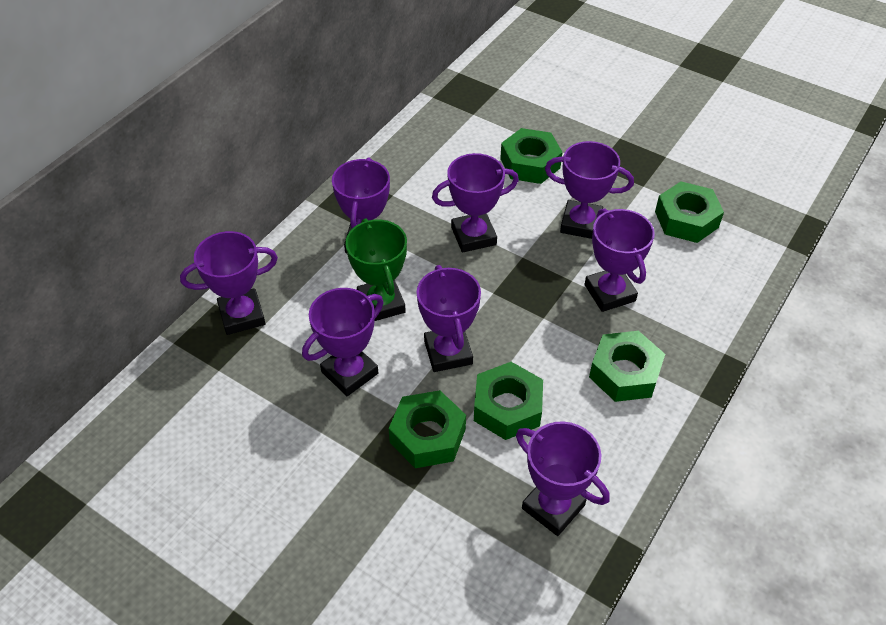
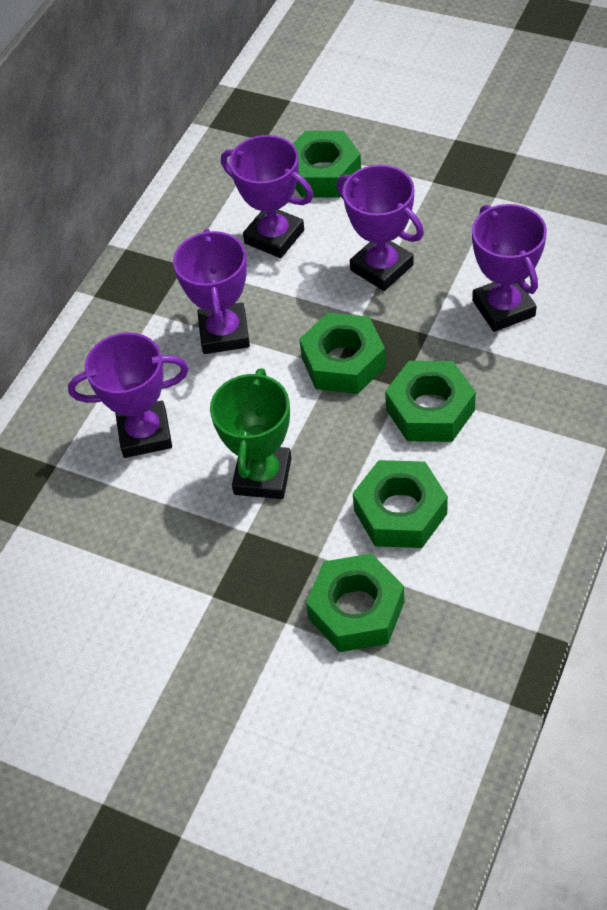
purple trophy: 8 -> 5

